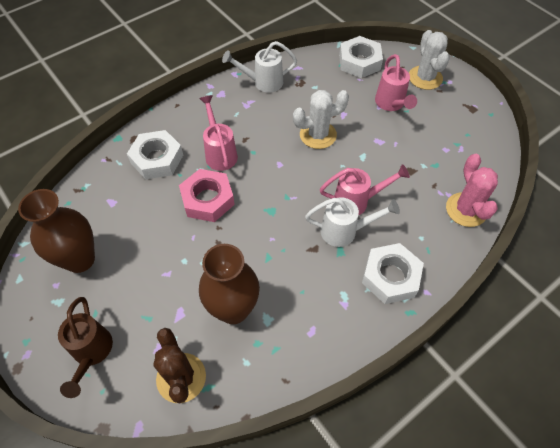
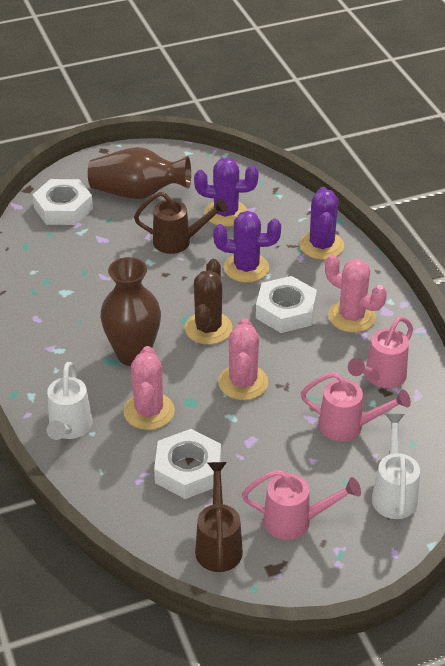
brown watering can: 1 -> 2
pink cactus: 1 -> 3
pink nut: 1 -> 0
purple cactus: 0 -> 3
white cactus: 2 -> 0

